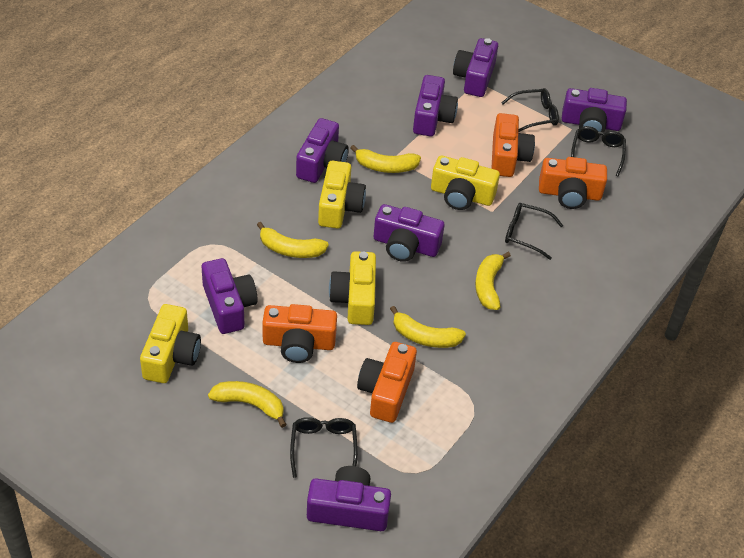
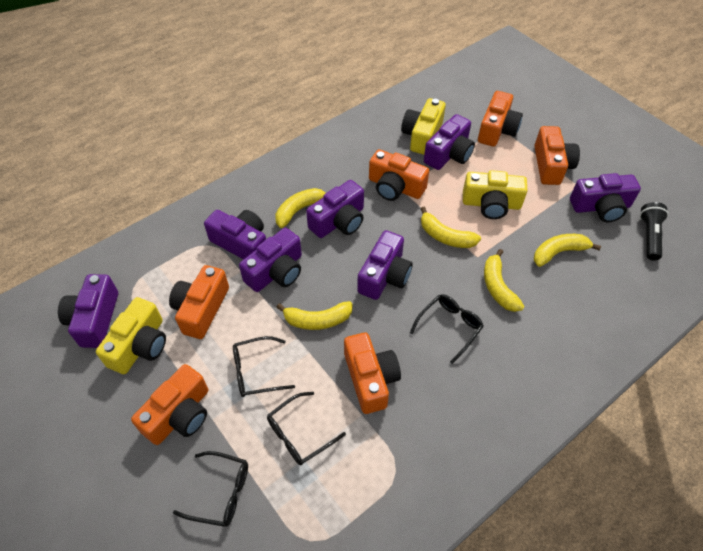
black flashlight: 0 -> 1
orange camera: 4 -> 6
yellow camera: 4 -> 3

